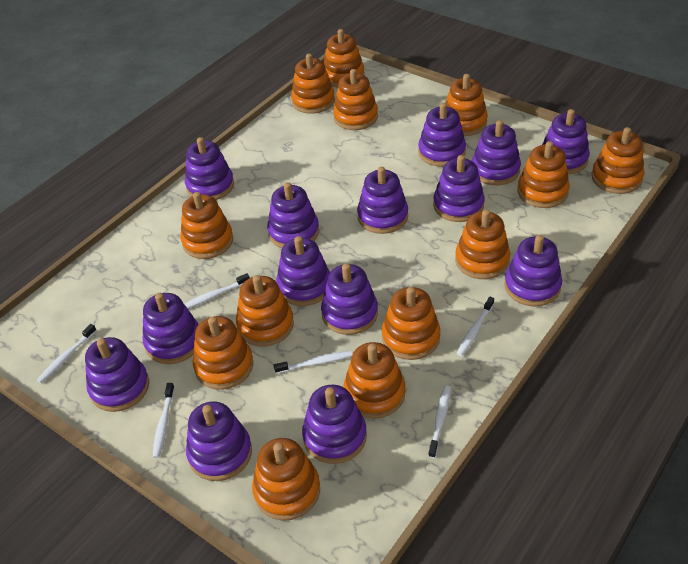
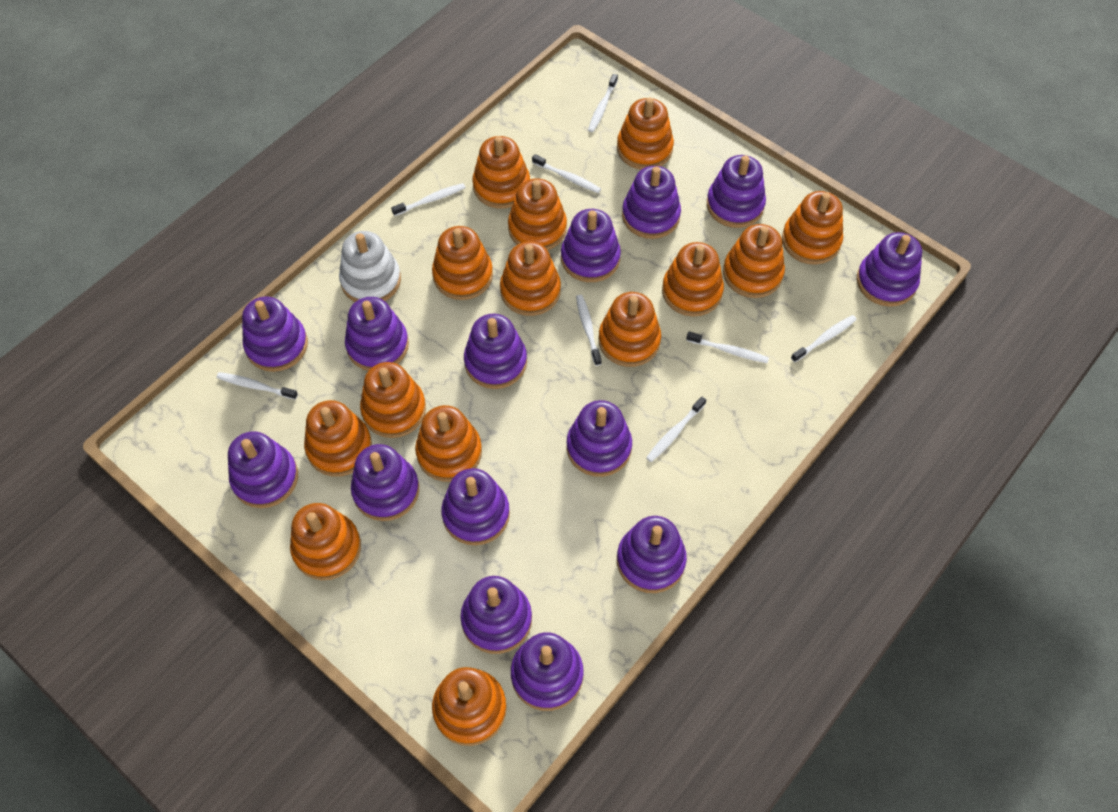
orange stacking toy: 13 -> 14
white stacking toy: 0 -> 1
white toothbrush: 6 -> 8

